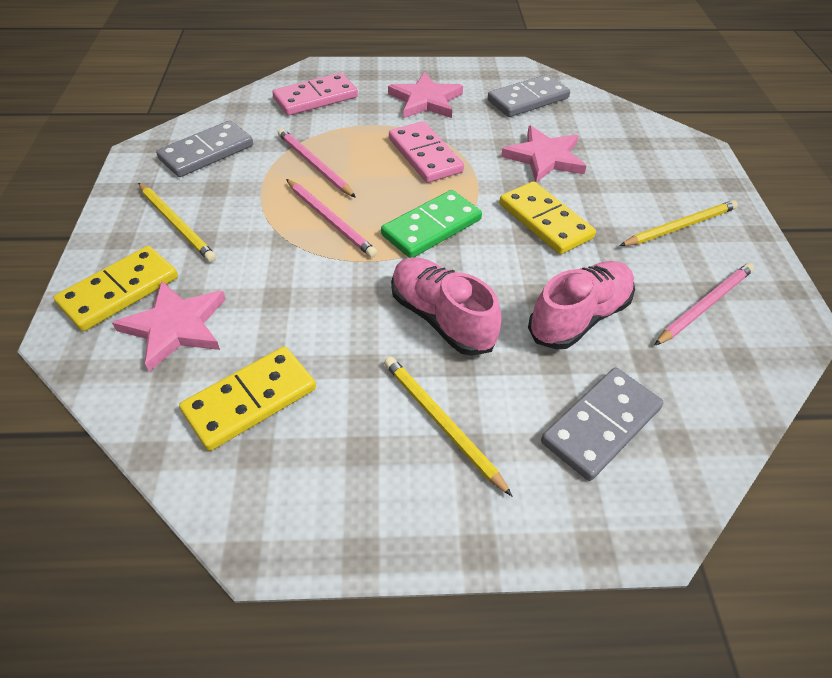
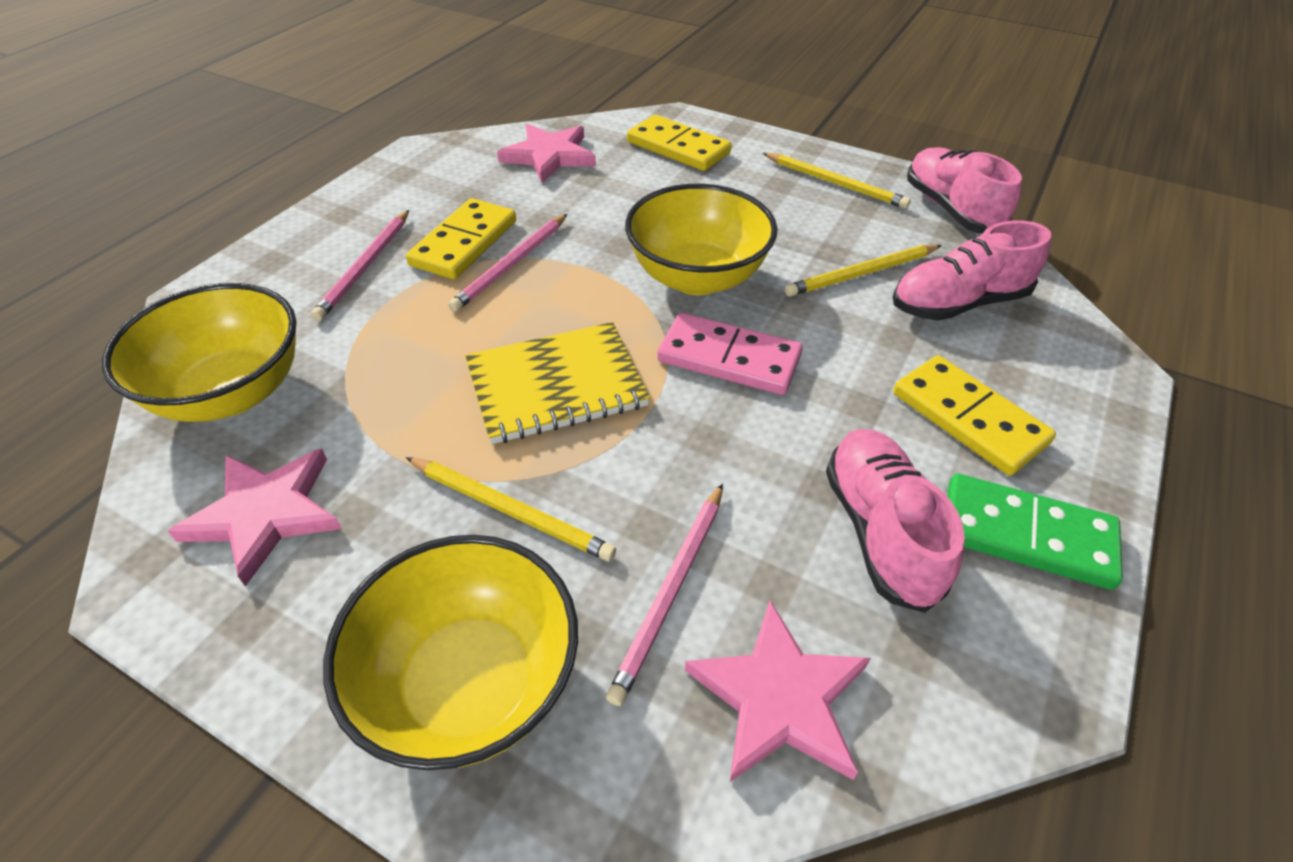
grey domino: 3 -> 0
pink domino: 2 -> 1
pink shoe: 2 -> 3
yellow bowl: 0 -> 3
yellow notebook: 0 -> 1

